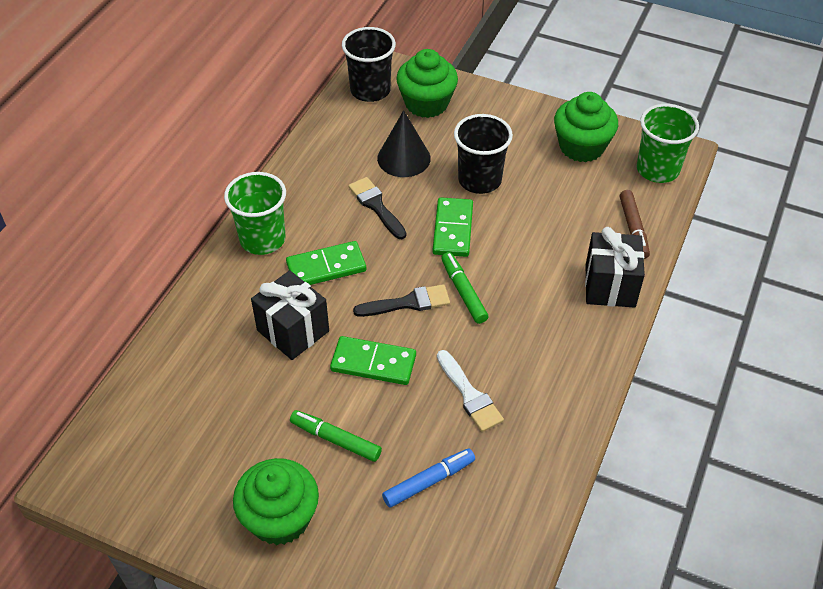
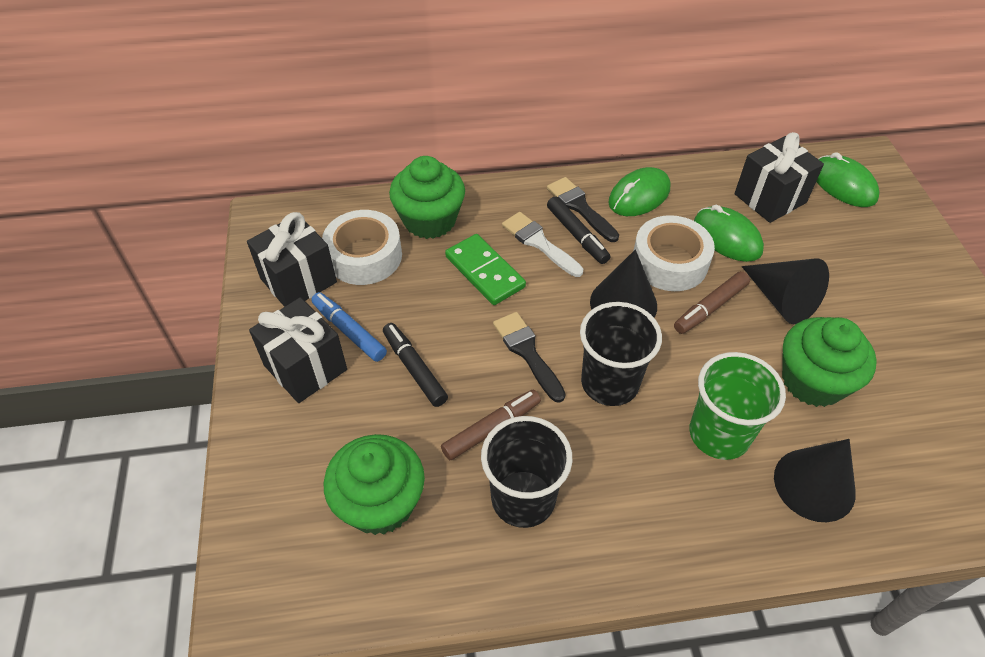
black cone: 1 -> 3
black gift: 2 -> 3
black marker: 0 -> 2
brown marker: 1 -> 2
green cup: 2 -> 1
green domino: 3 -> 1
green marker: 2 -> 0
green mouse: 0 -> 3
white tape: 0 -> 2

